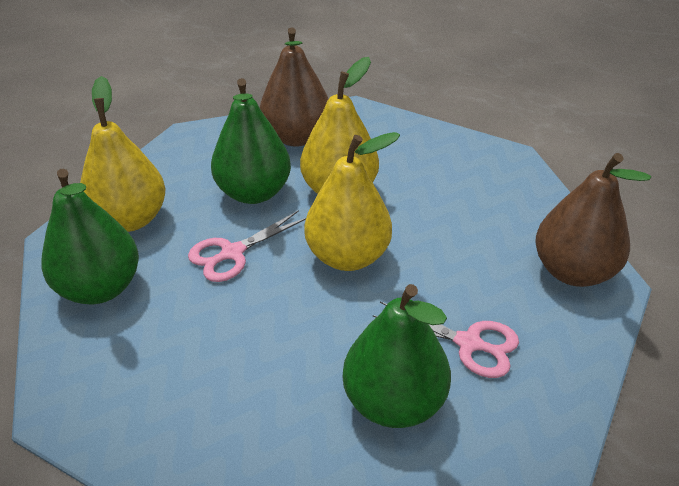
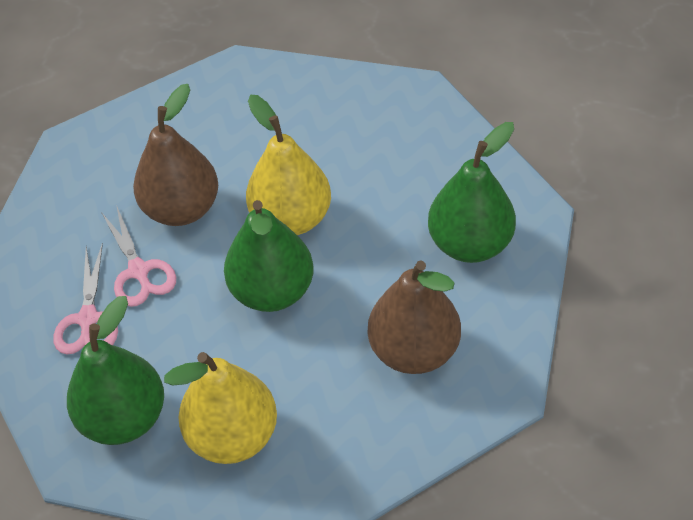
yellow pear: 3 -> 2

